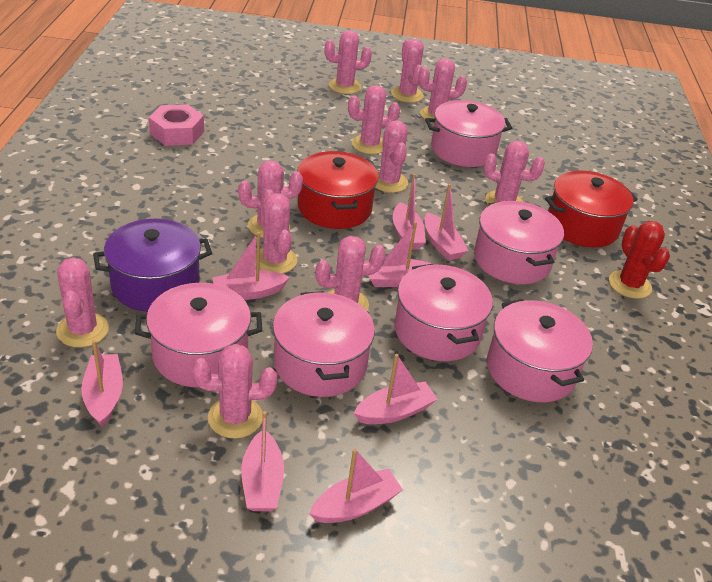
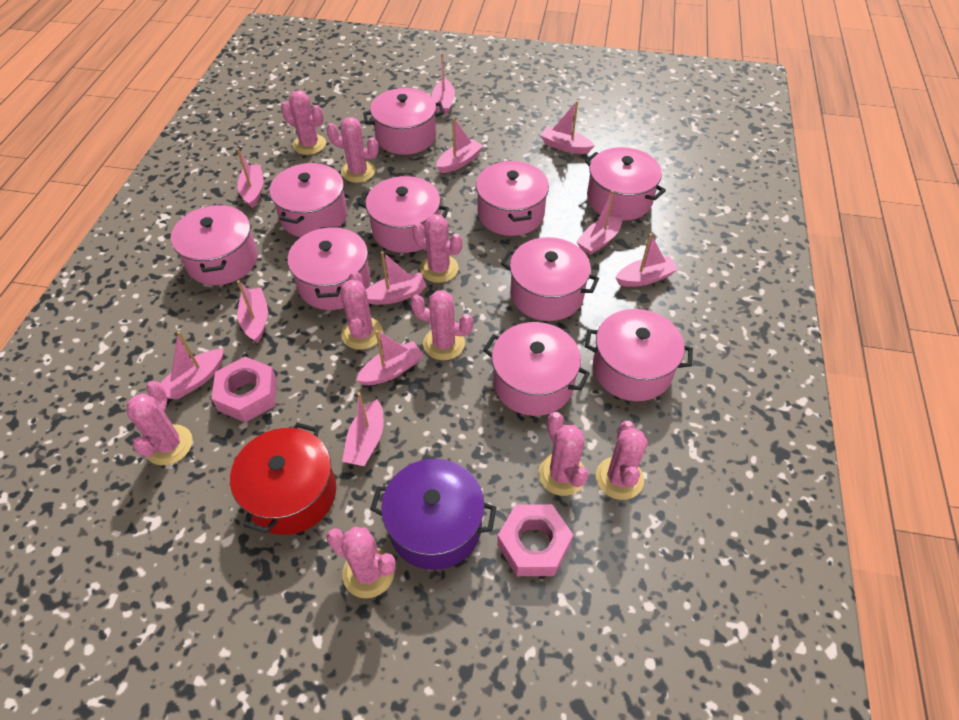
pink boat: 8 -> 11
pink cactus: 11 -> 9
pink nut: 1 -> 2
pink pot: 6 -> 10
red cactus: 1 -> 0
red pot: 2 -> 1

